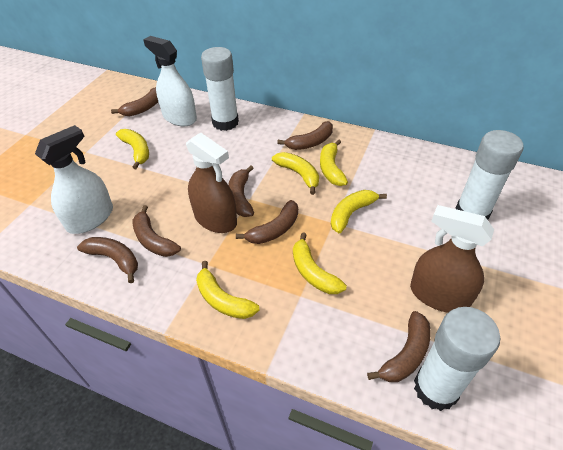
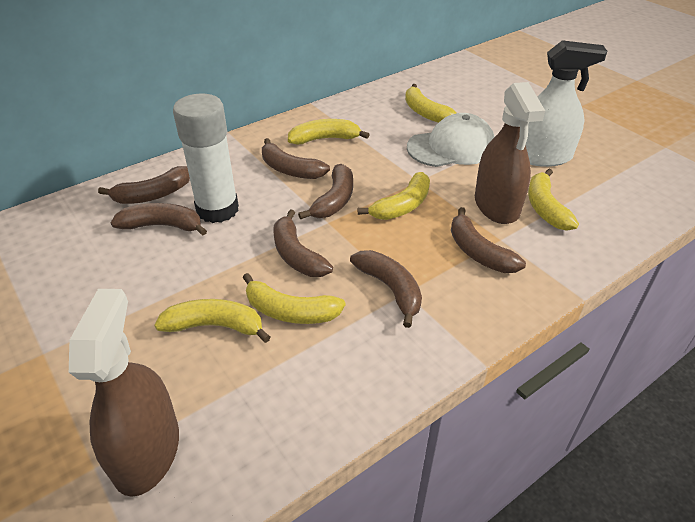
white cap: 0 -> 1
white glue stick: 3 -> 1
white spray bottle: 2 -> 1

